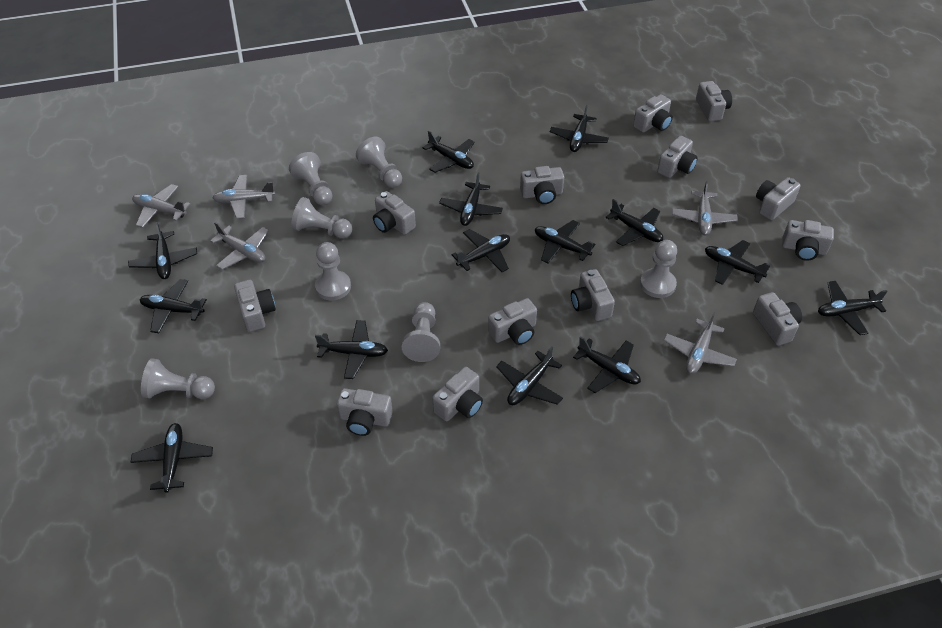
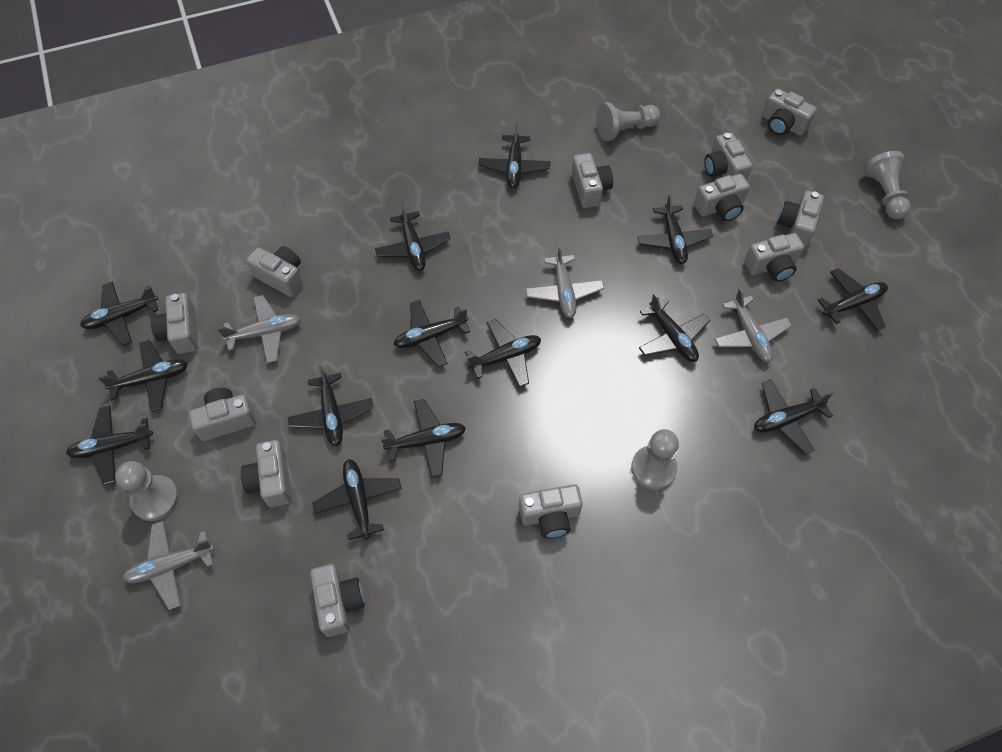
grey camera: 13 -> 12
grey pawn: 7 -> 4
grey plane: 5 -> 4

